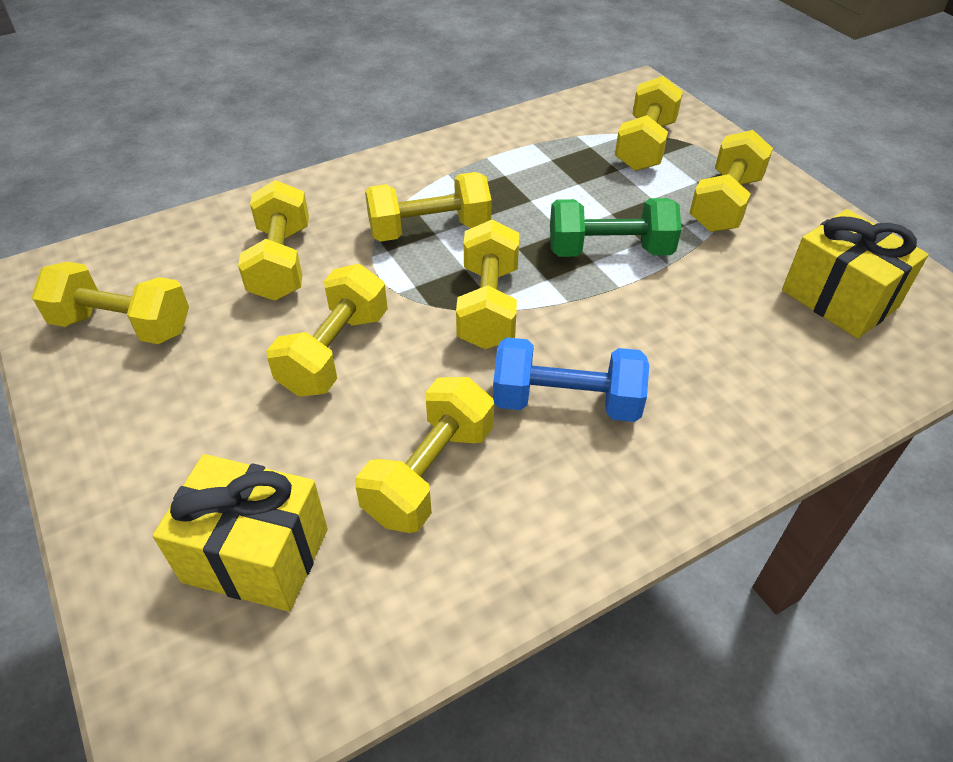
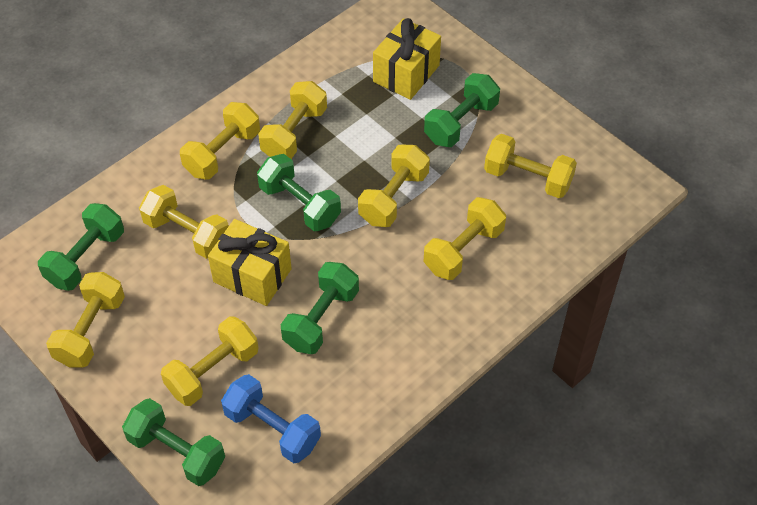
green dumbbell: 1 -> 5

